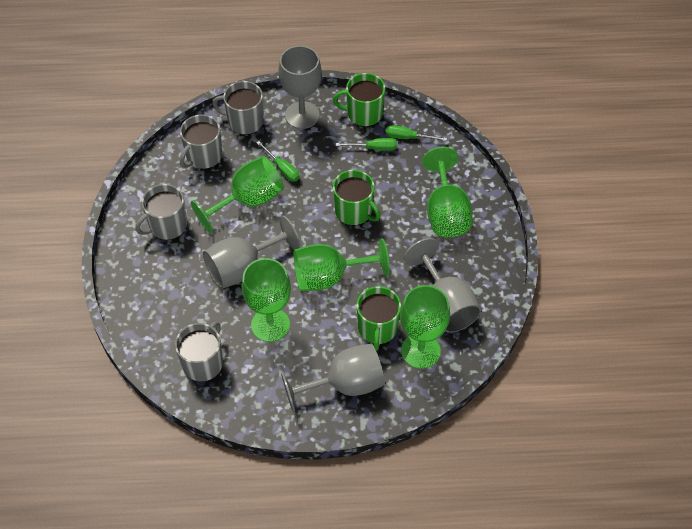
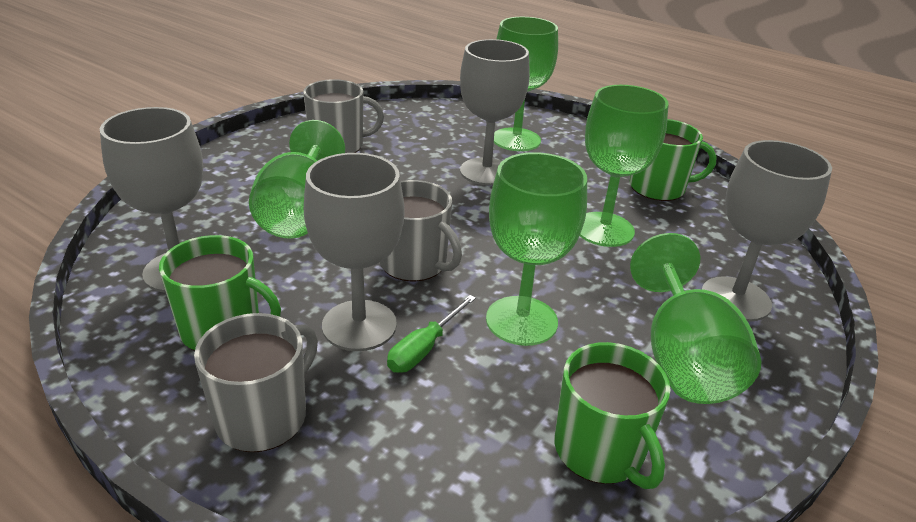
green screwdriver: 3 -> 1
grey mug: 4 -> 3

